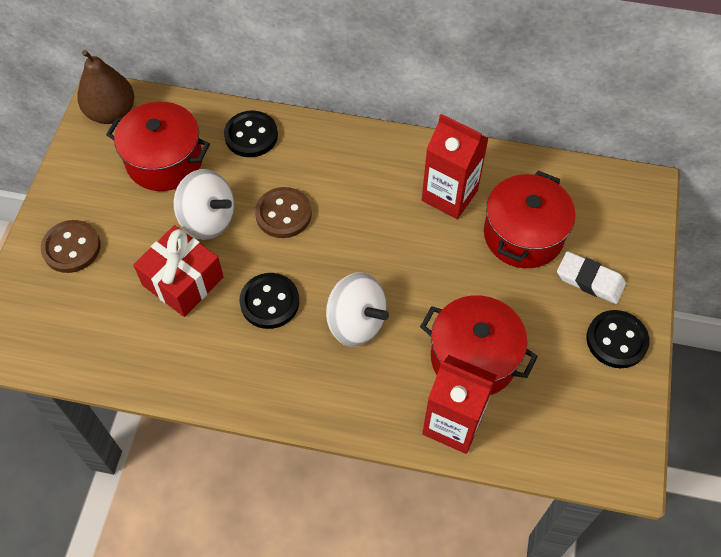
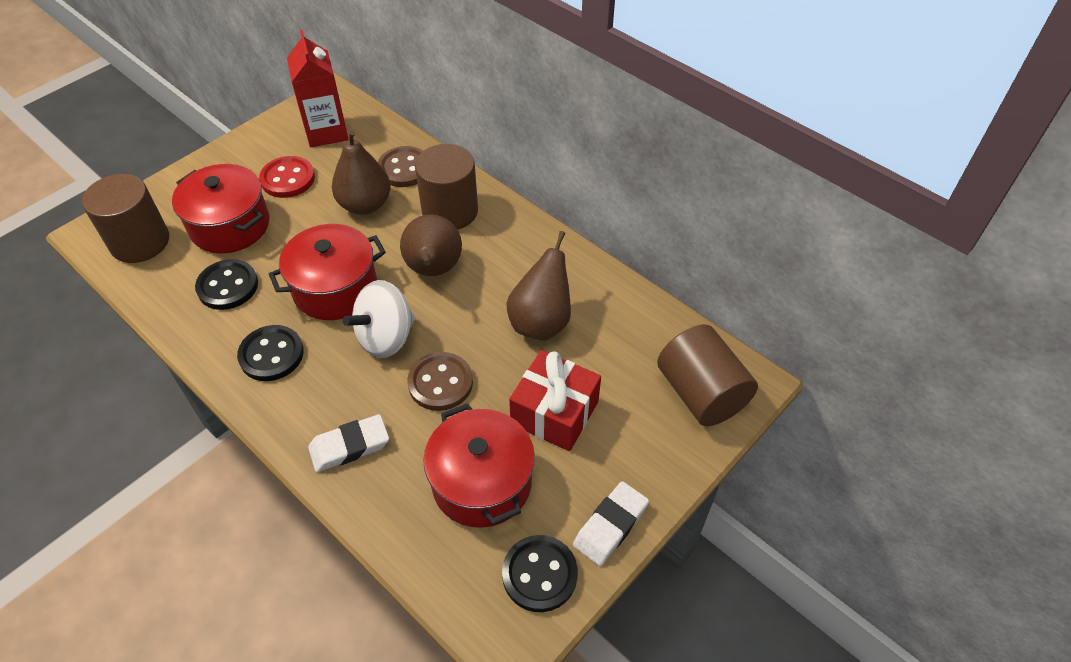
brown cylinder: 0 -> 3
brown pear: 1 -> 3
red button: 0 -> 1
red carton: 2 -> 1
white eraser: 1 -> 2
white spinning top: 2 -> 1

